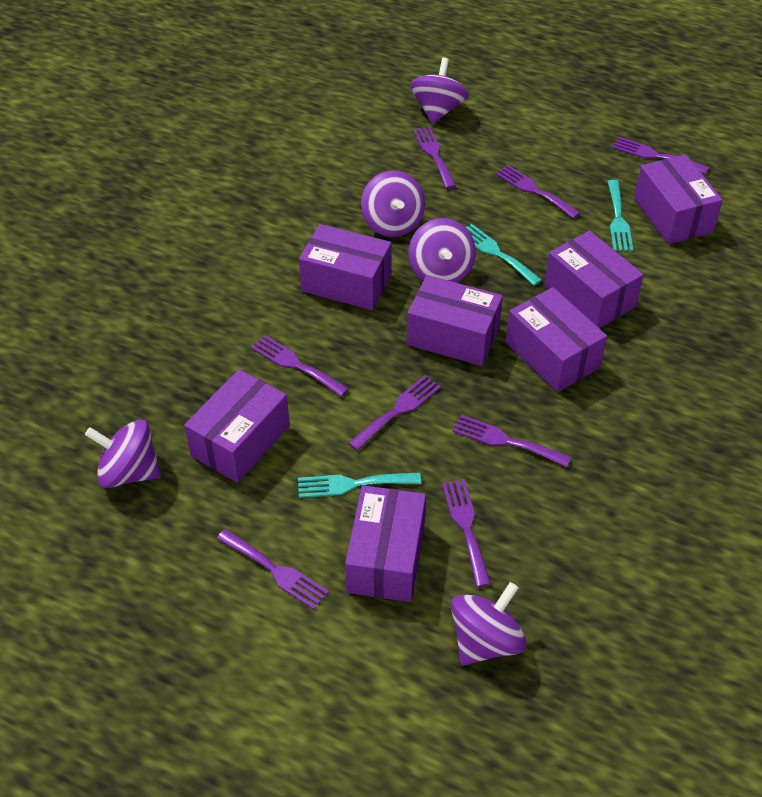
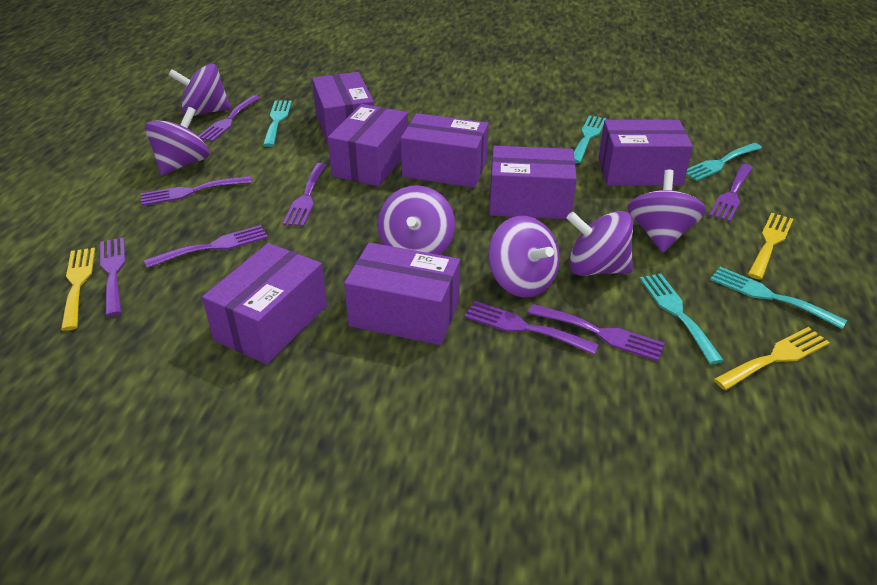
purple spinning top: 5 -> 6
turquoise fork: 3 -> 5
yellow fork: 0 -> 3

